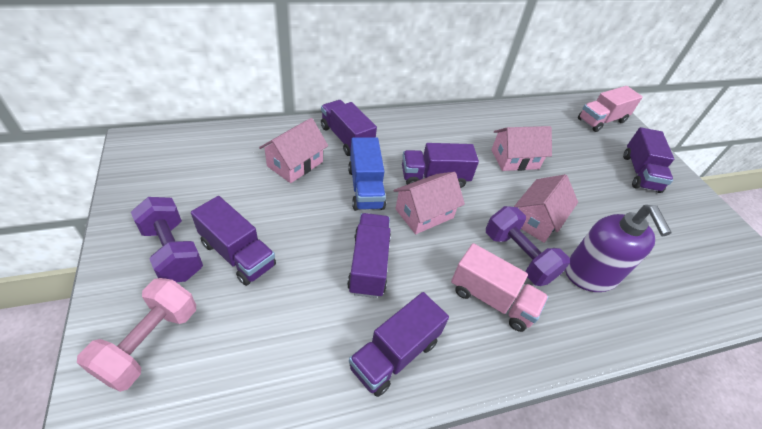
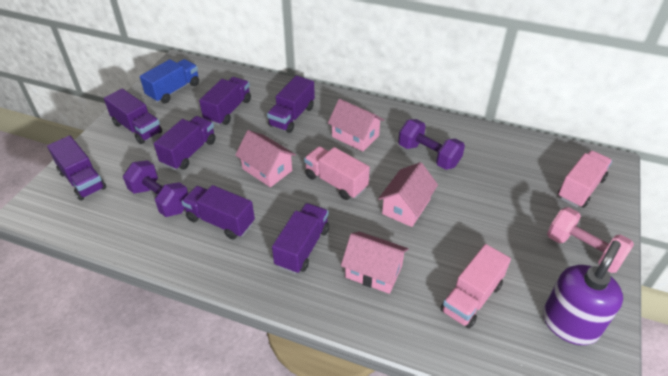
pink truck: 2 -> 3
purple truck: 6 -> 7

